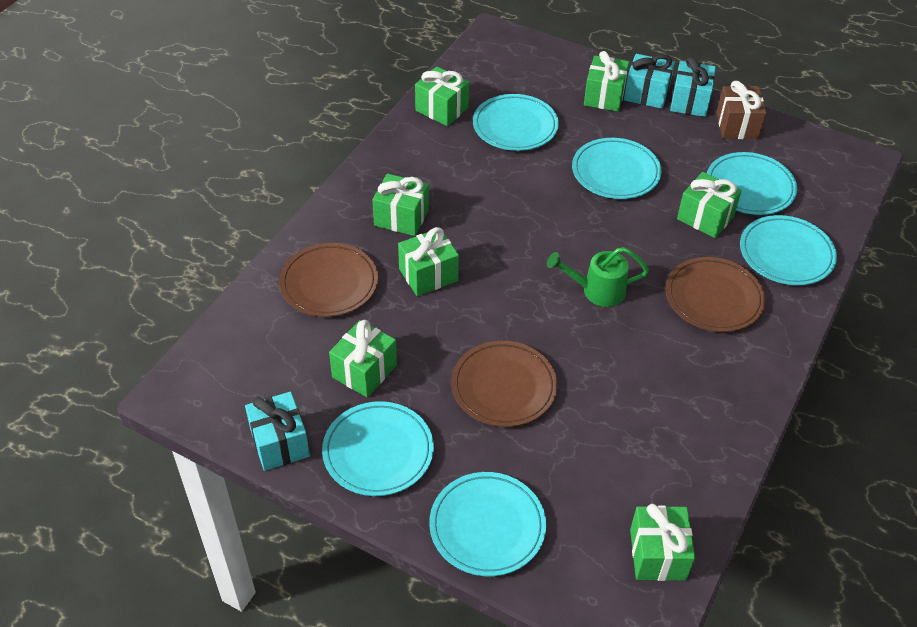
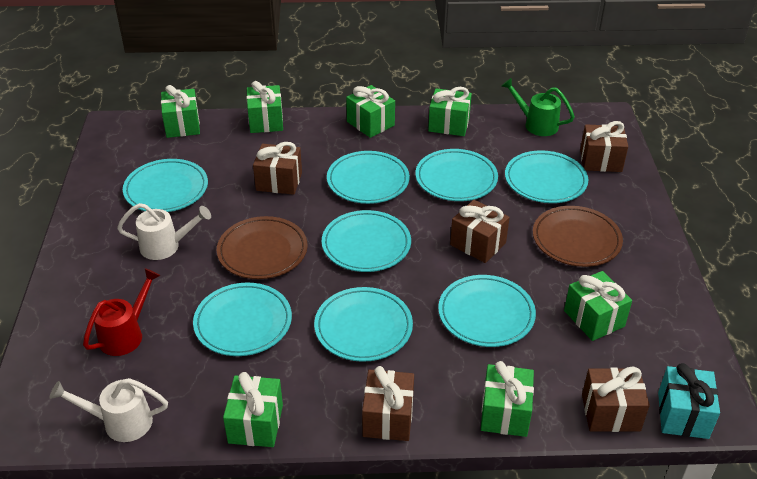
brown gift: 1 -> 5
brown plate: 3 -> 2
red watering can: 0 -> 1
turquoise gift: 3 -> 1
turquoise plate: 6 -> 8
white watering can: 0 -> 2

